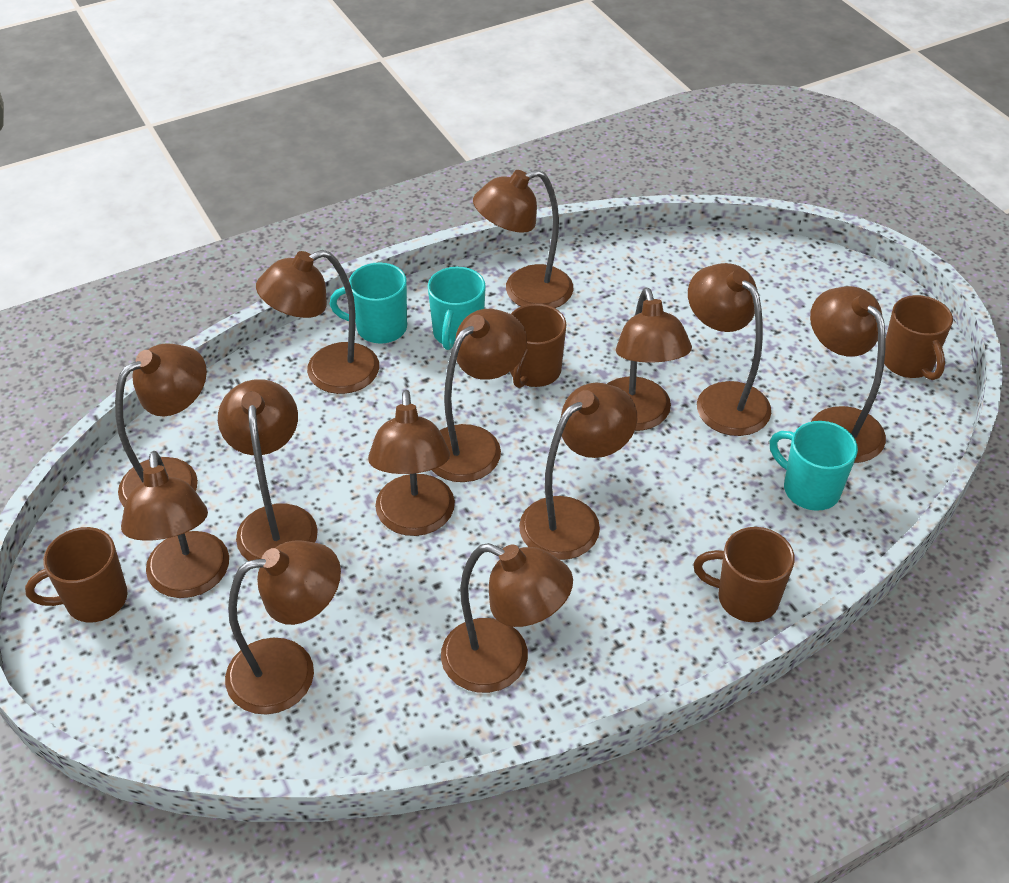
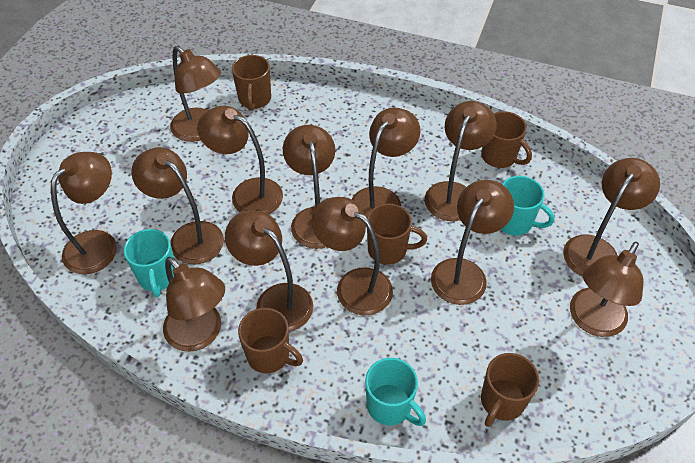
brown mug: 4 -> 5

